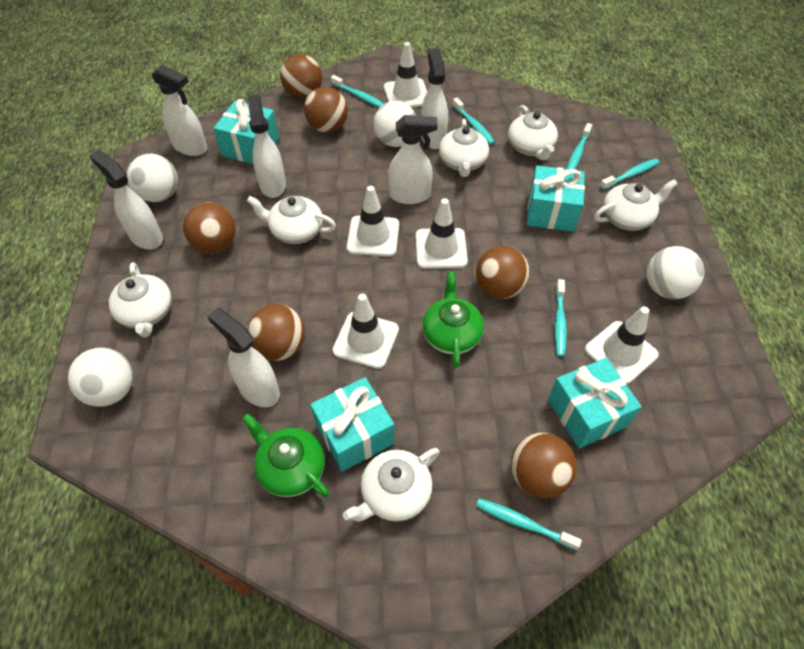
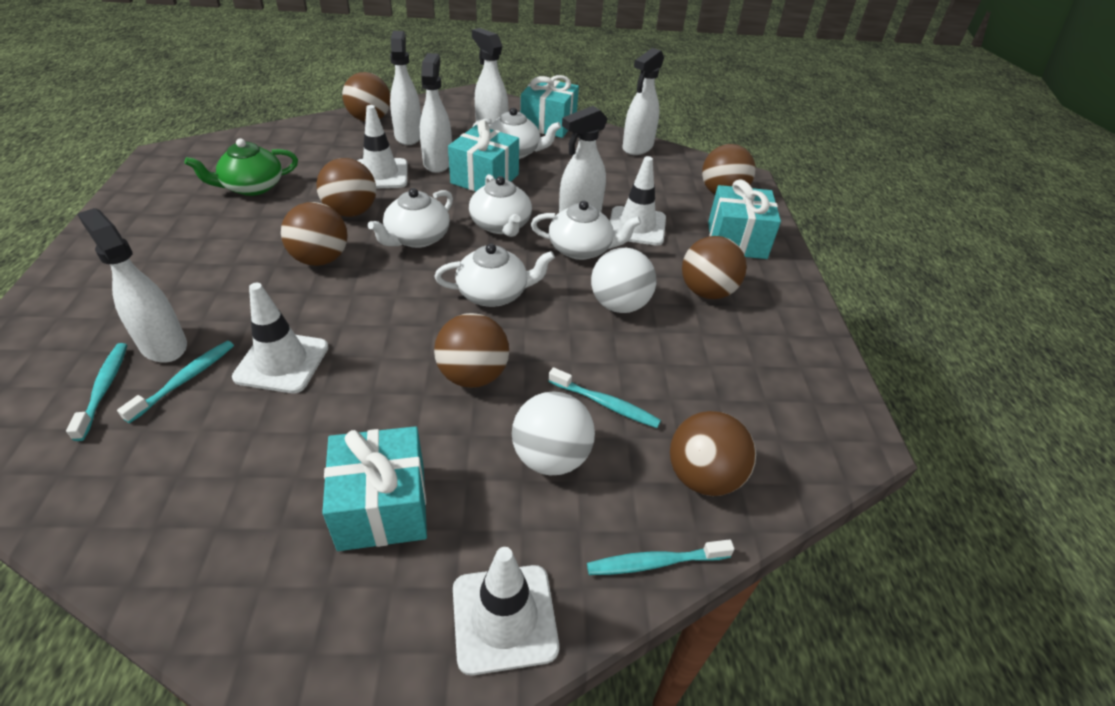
brown ball: 6 -> 7
green teapot: 2 -> 1
turquoise toothbrush: 6 -> 4
white ball: 4 -> 2
white teapot: 6 -> 5
white traffic cone: 5 -> 4

